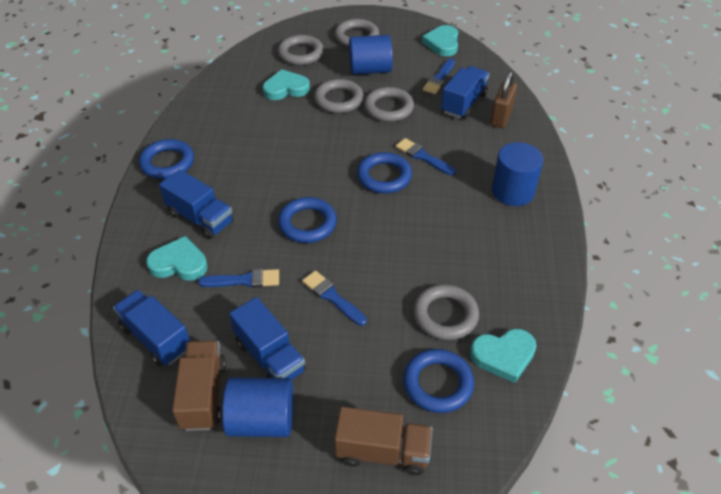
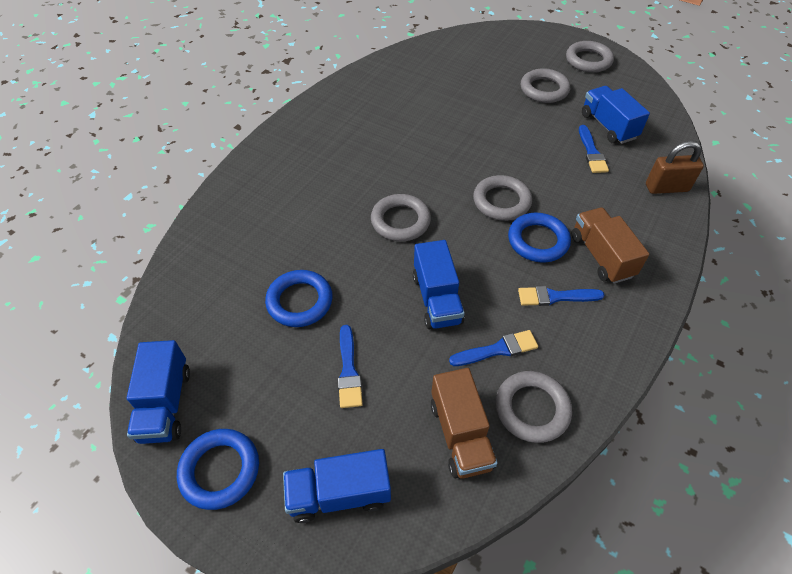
blue cylinder: 3 -> 0
blue ring: 4 -> 3
turquoise heart: 4 -> 0

